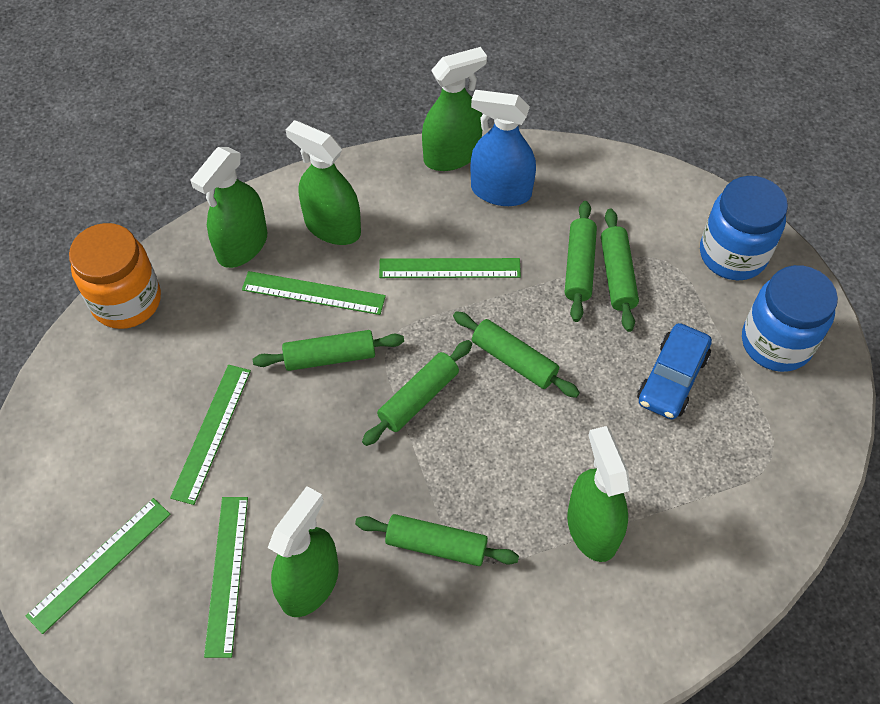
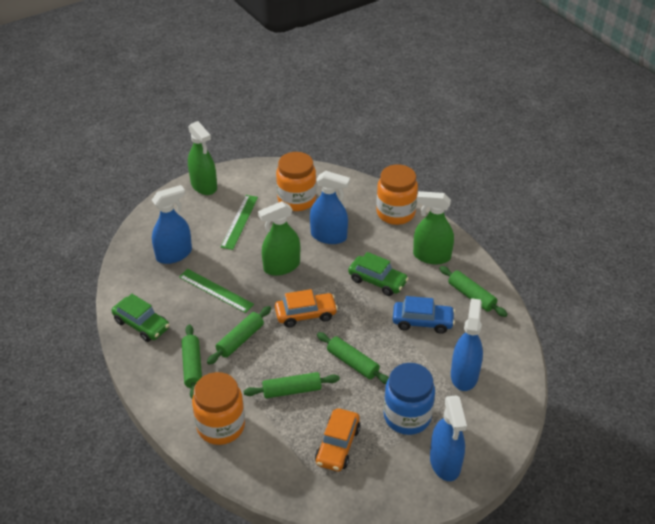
blue jar: 2 -> 1
blue spray bottle: 1 -> 4
green car: 0 -> 2
green rolling pin: 6 -> 5
green ruler: 5 -> 2
green spray bottle: 5 -> 3
orange car: 0 -> 2
orange jar: 1 -> 3

